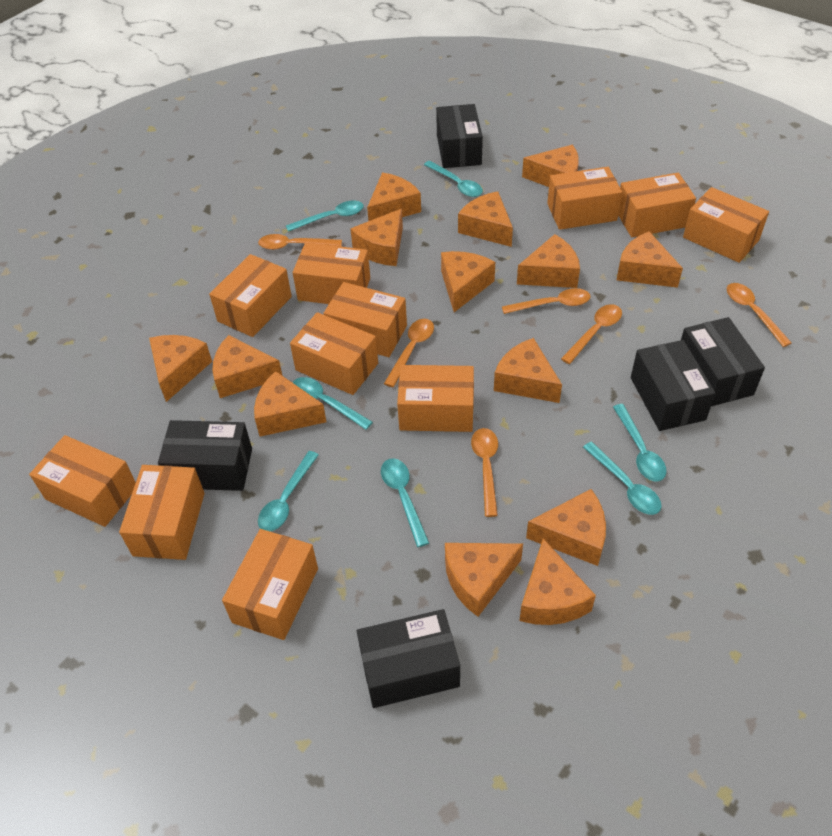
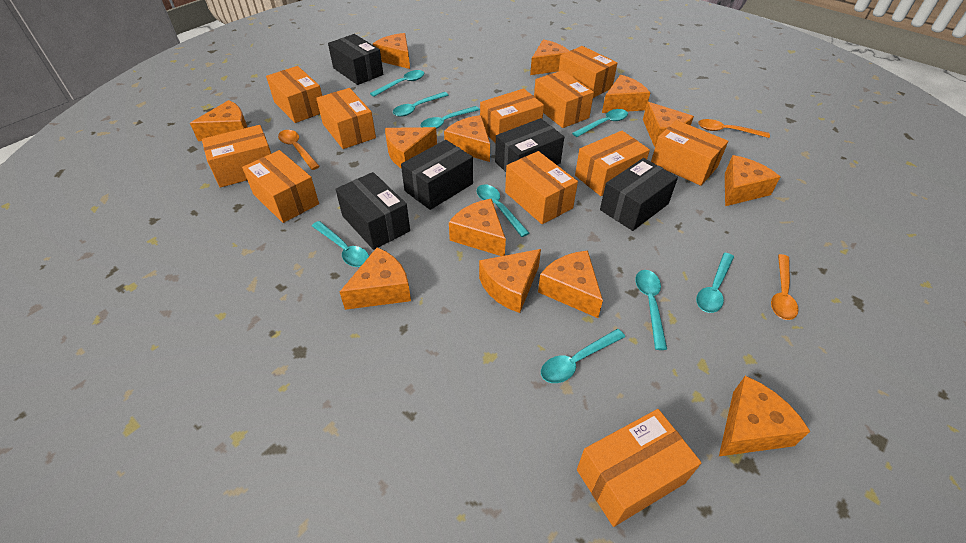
orange cheese: 14 -> 13
orange spoon: 6 -> 3
turquoise spoon: 7 -> 9

